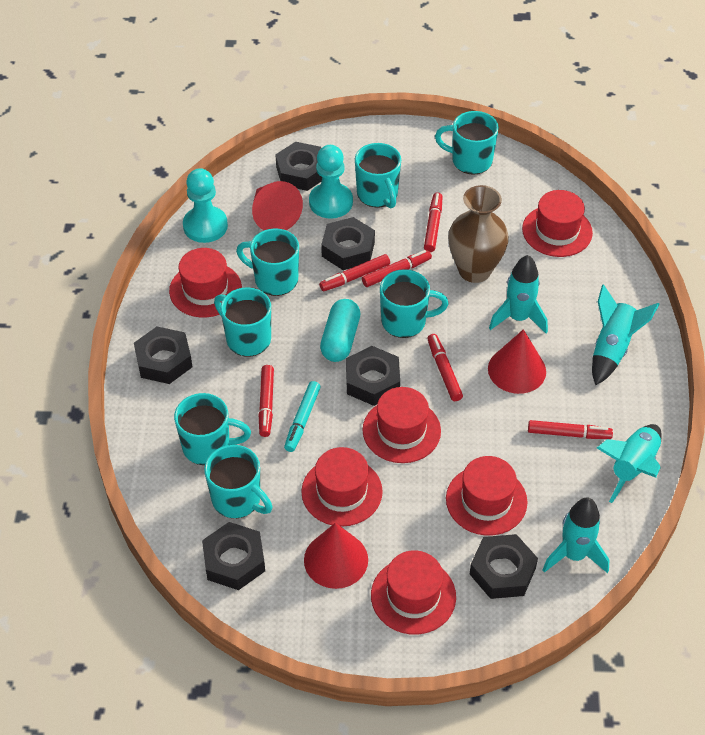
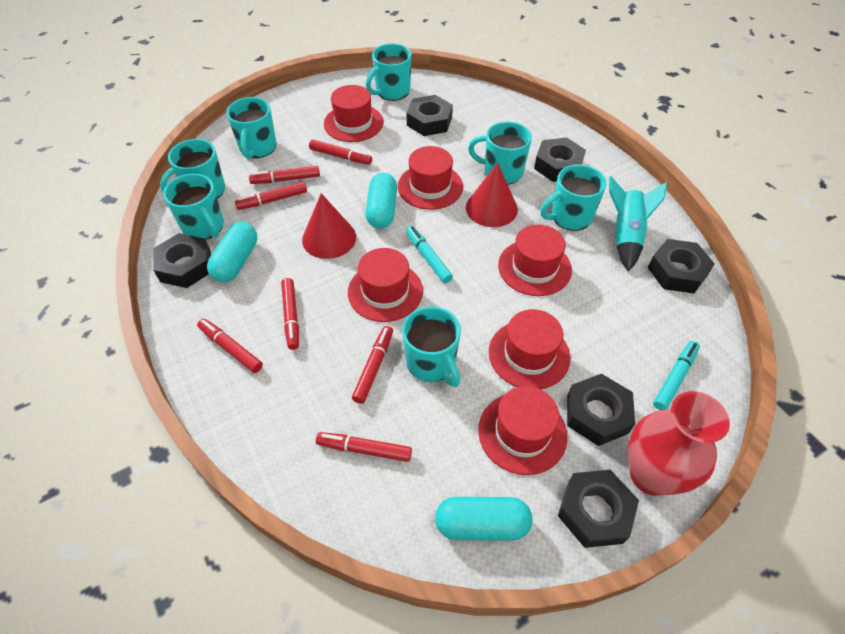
brown vase: 1 -> 0
red cone: 3 -> 2
red marker: 6 -> 7
red vase: 0 -> 1
turquoise capsule: 1 -> 3
turquoise marker: 1 -> 2
turquoise pawn: 2 -> 0
turquoise rocket: 4 -> 1

